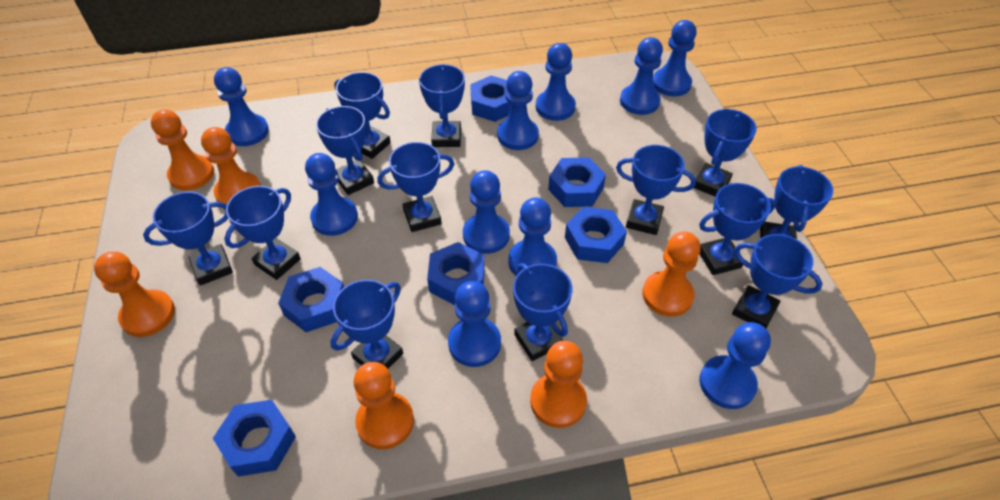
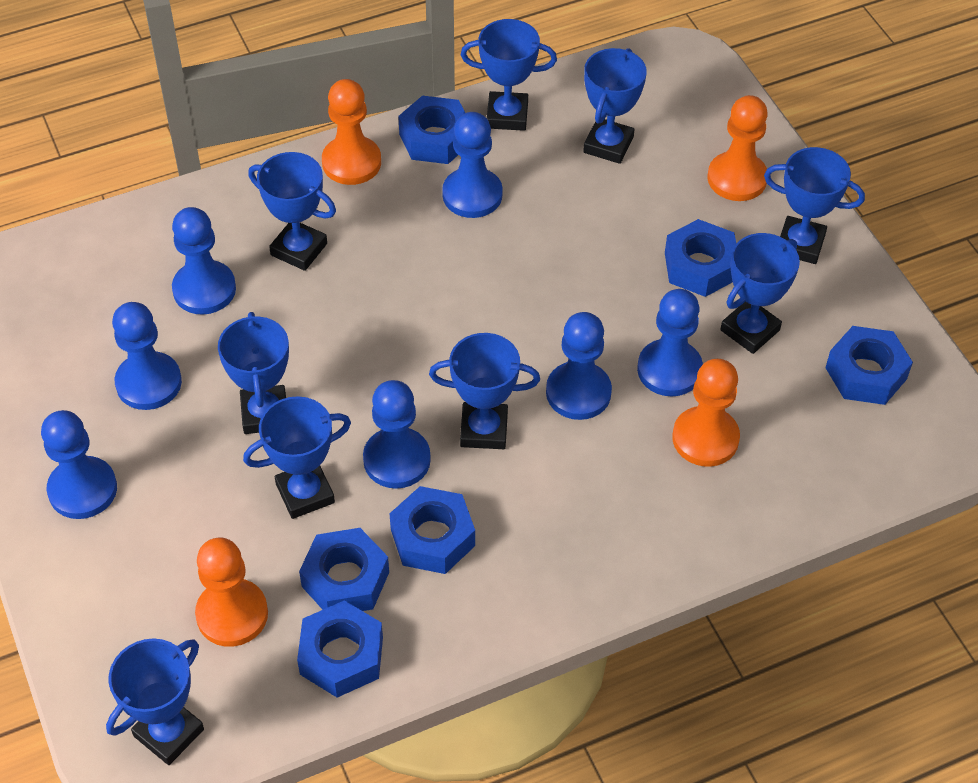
blue pawn: 10 -> 7
blue trophy: 13 -> 9
orange pawn: 6 -> 4

